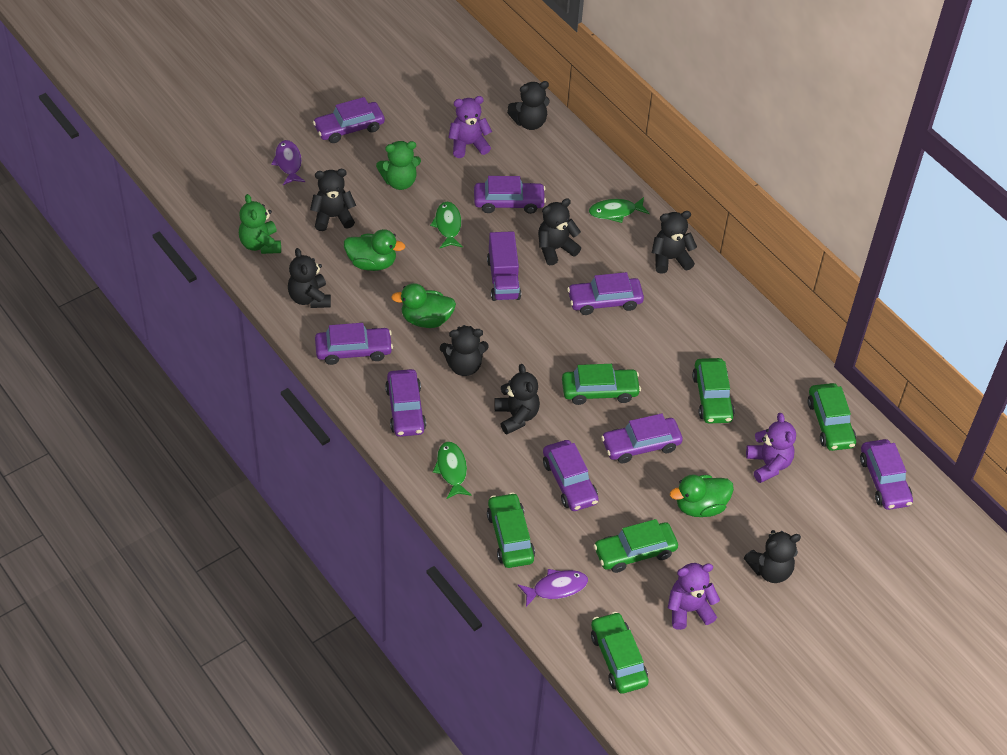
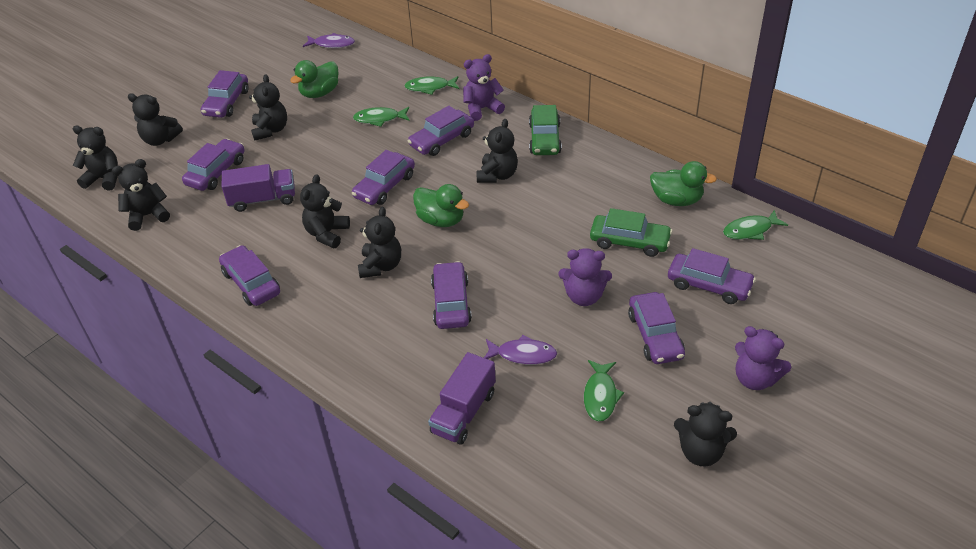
green car: 6 -> 2
green fish: 3 -> 4
green teddy bear: 2 -> 0
purple truck: 1 -> 2

